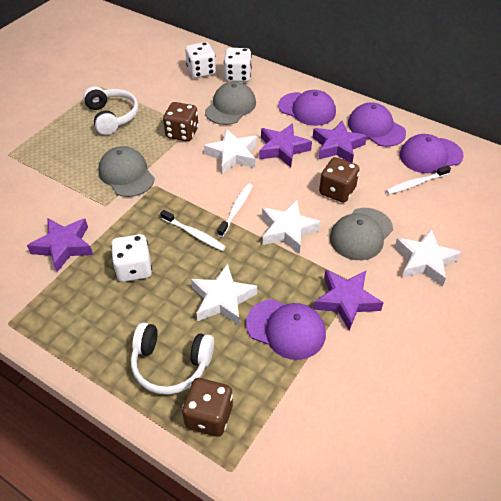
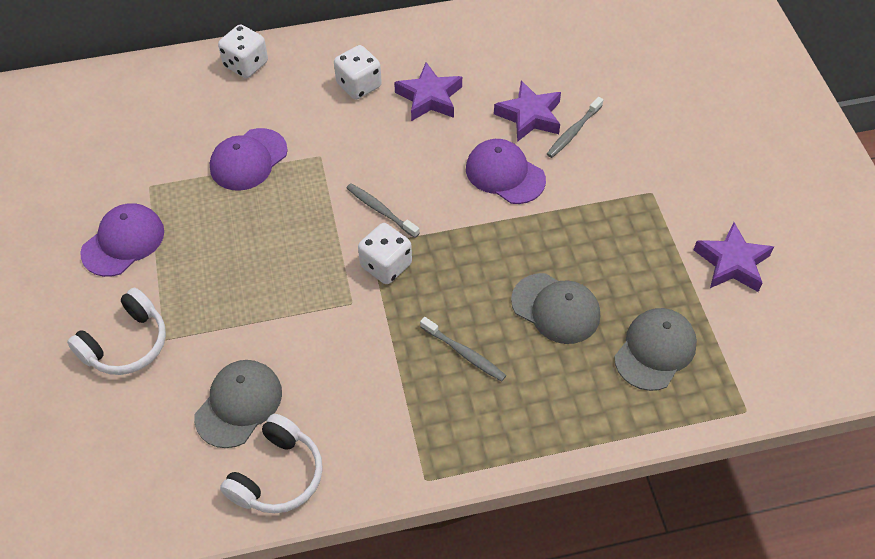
brown dice: 3 -> 0
grey toothbrush: 0 -> 3
purple cap: 4 -> 3
purple star: 4 -> 3
white star: 4 -> 0
white toothbrush: 3 -> 0

